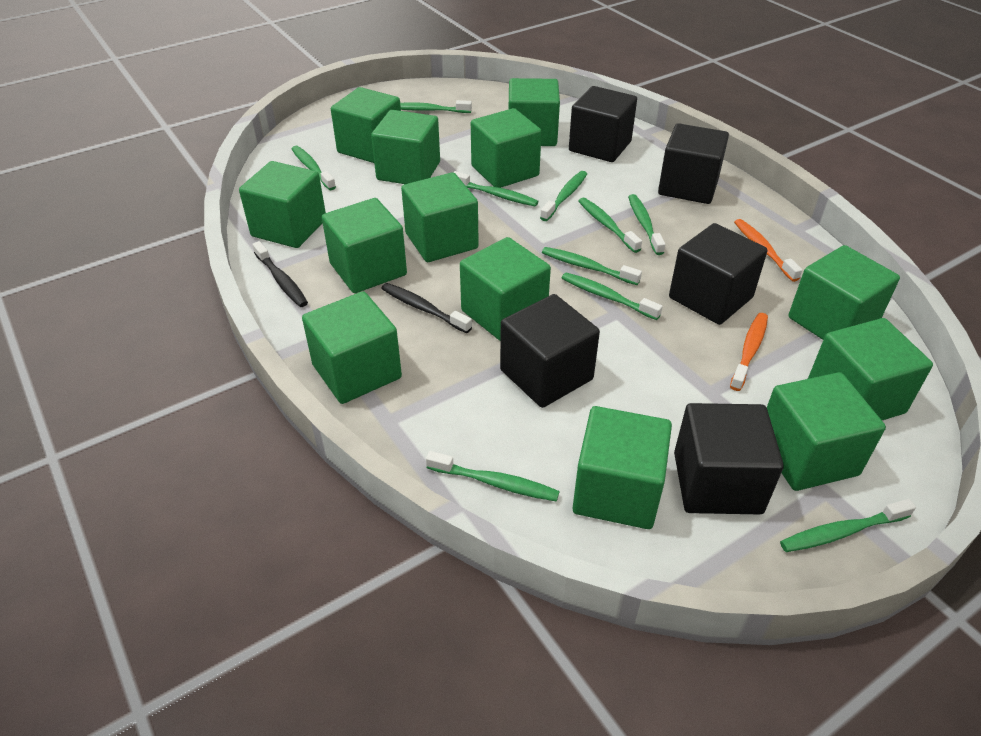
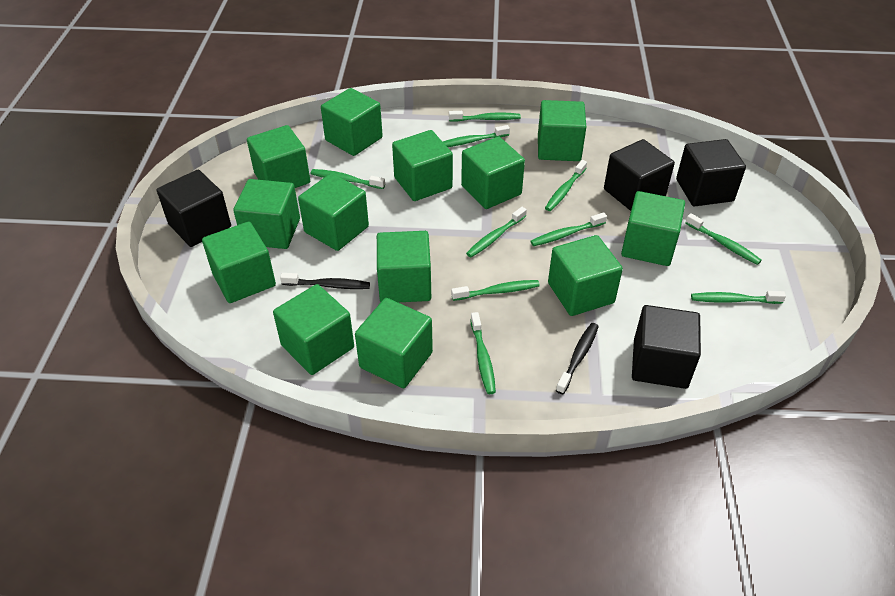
black cube: 5 -> 4
orange toothbrush: 2 -> 0

